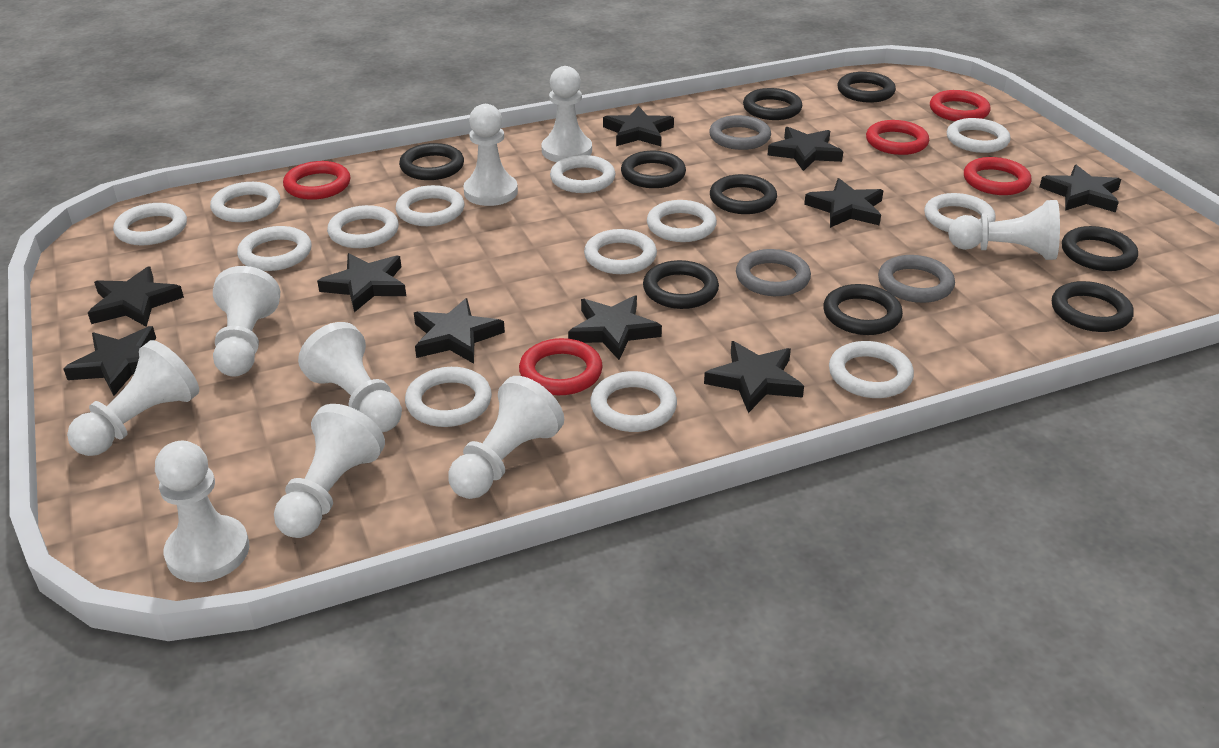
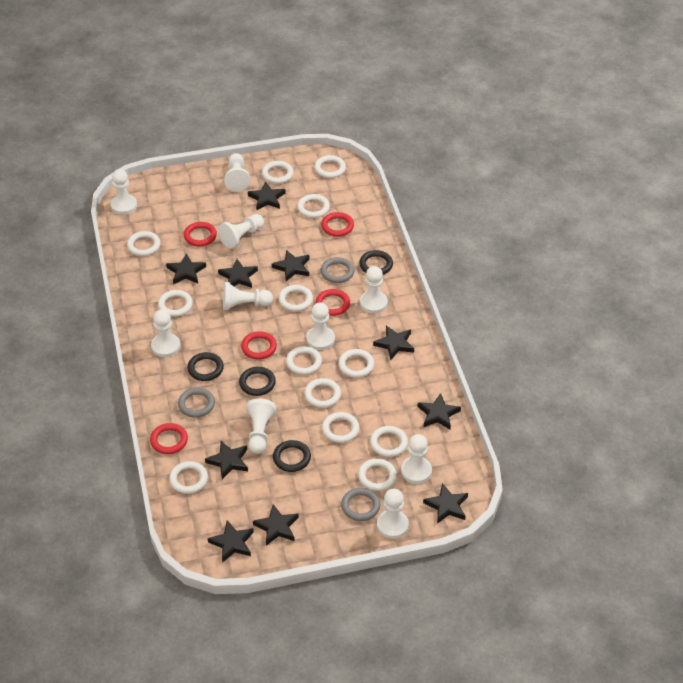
black ring: 9 -> 4
white pawn: 9 -> 10

